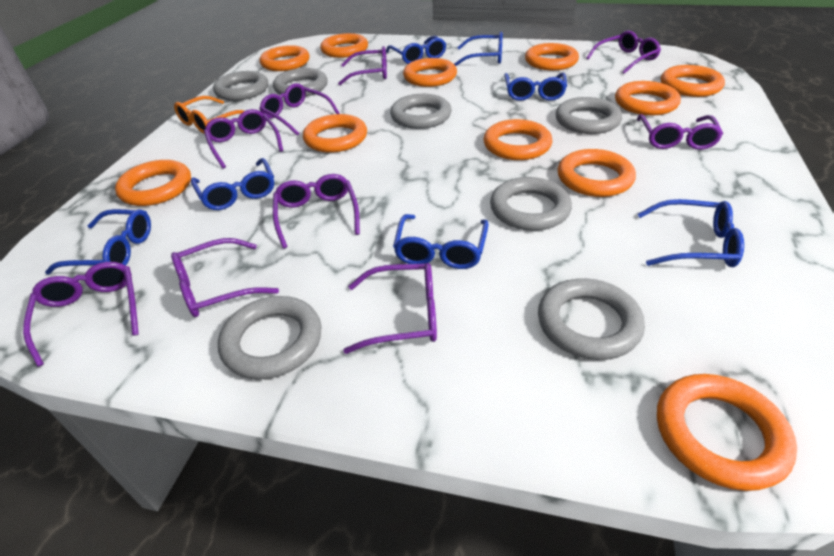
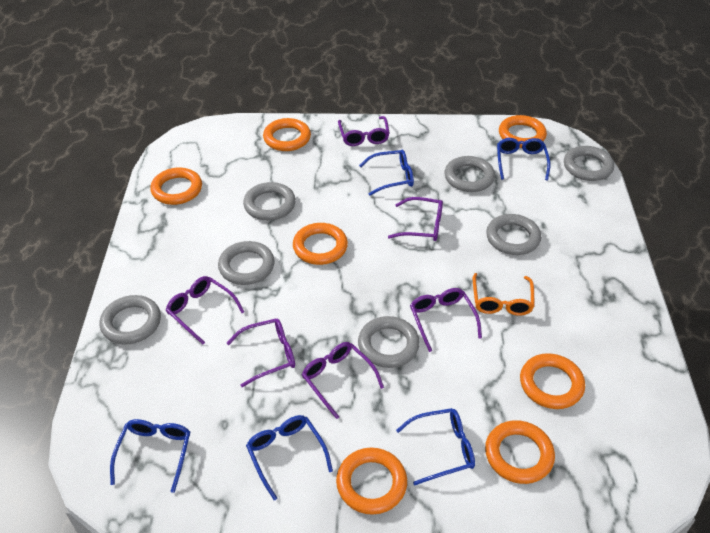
blue glasses: 7 -> 5
orange ring: 11 -> 7
purple glasses: 9 -> 6

